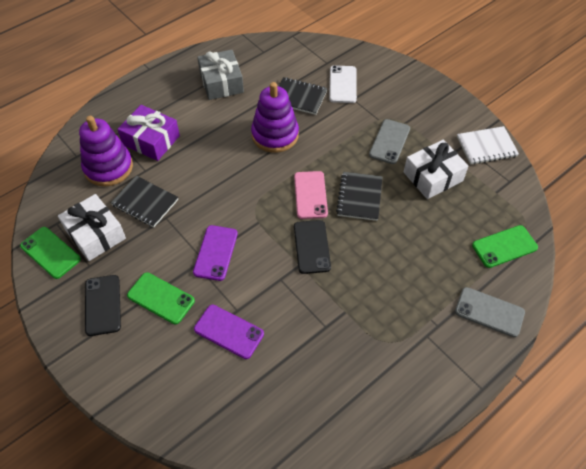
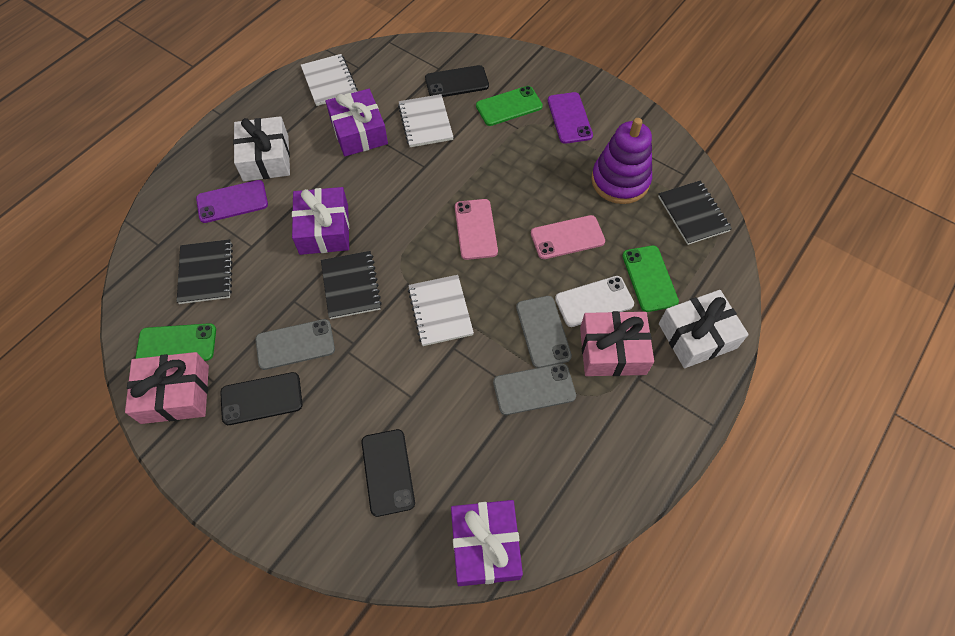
black phone: 2 -> 3
grey gift: 1 -> 0
grey phone: 2 -> 3
pink gift: 0 -> 2
pink phone: 1 -> 2
purple gift: 1 -> 3
purple stacking toy: 2 -> 1
white notebook: 1 -> 3

